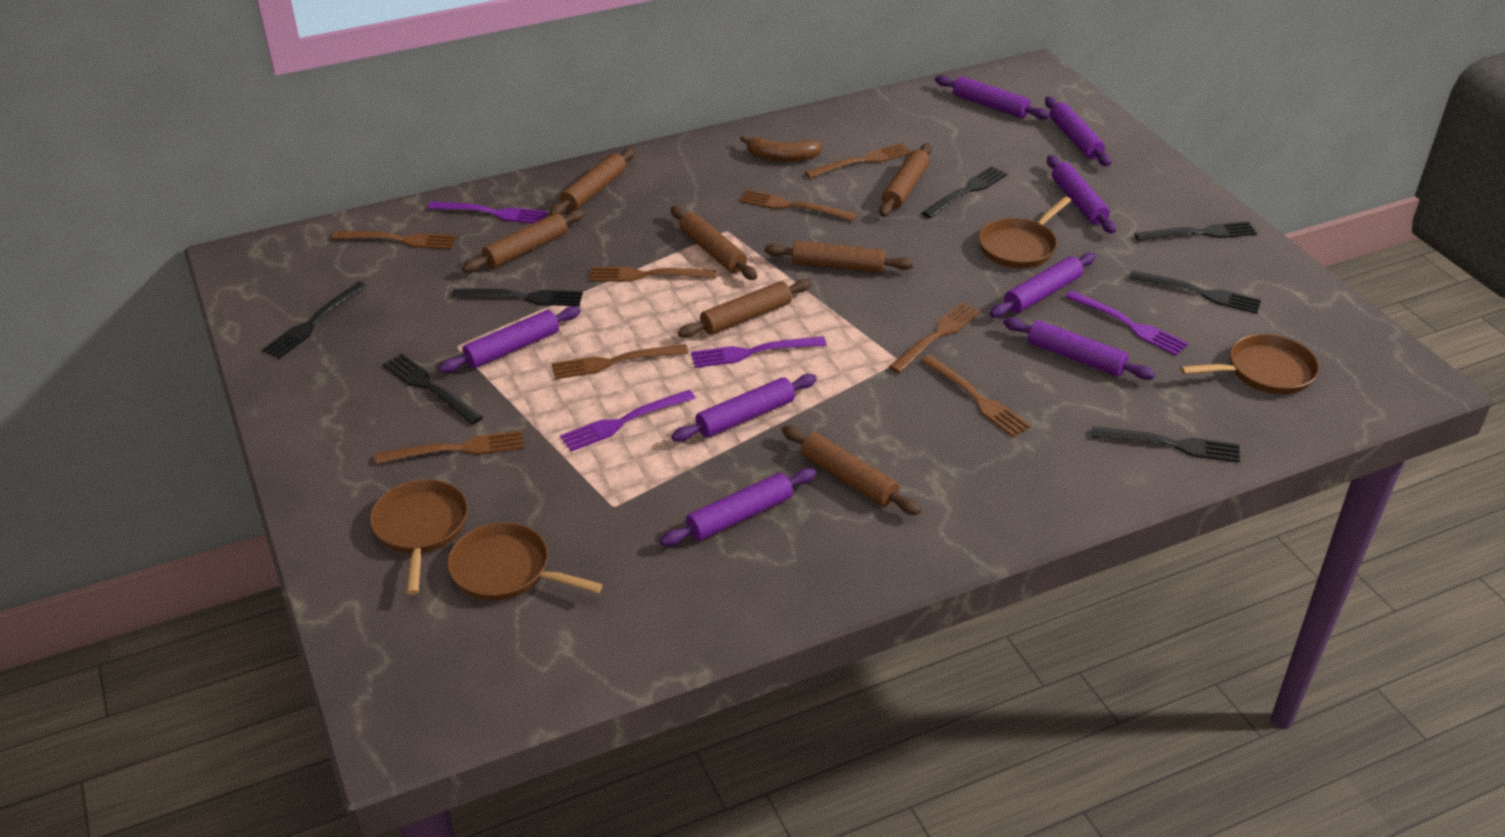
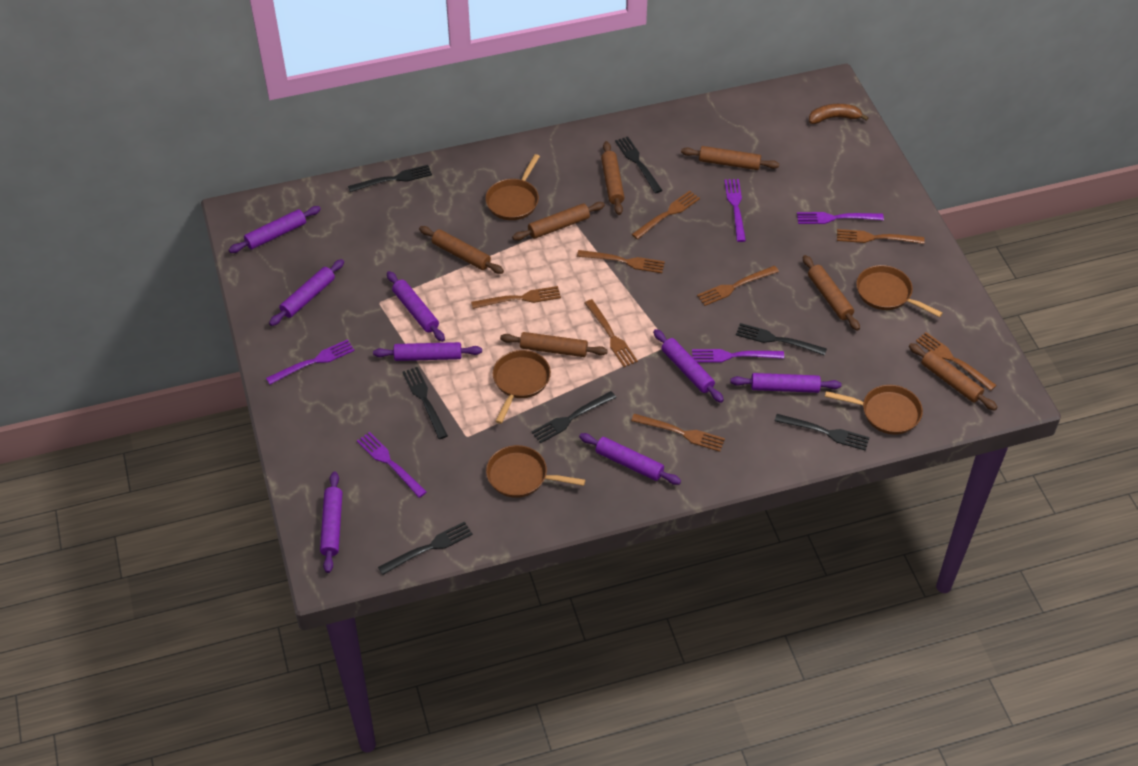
brown pan: 4 -> 5
purple fork: 4 -> 5

